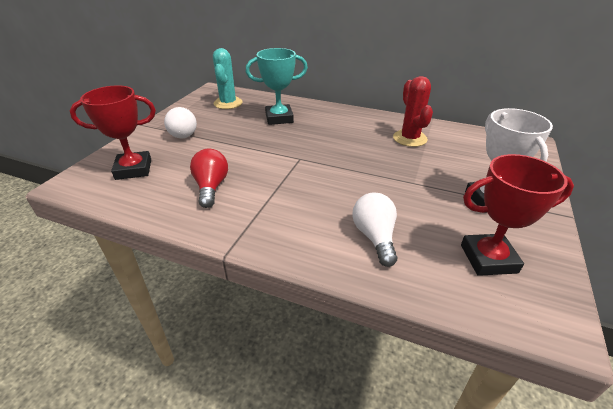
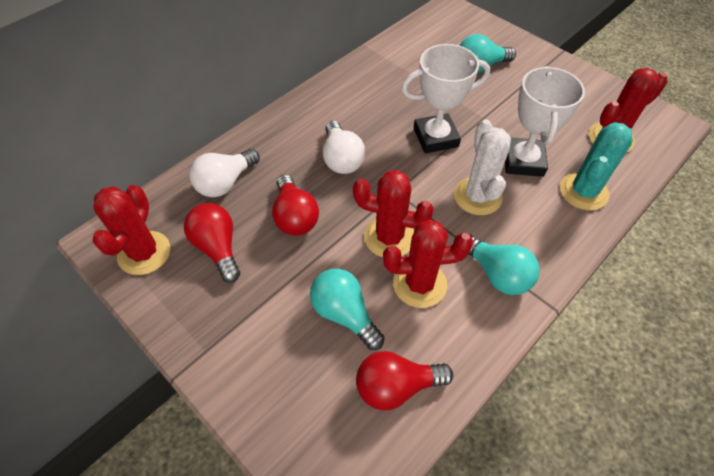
red cactus: 1 -> 4
red light bulb: 1 -> 3
red trophy: 2 -> 0
turquoise light bulb: 0 -> 3
turquoise trophy: 1 -> 0
white cactus: 0 -> 1
white trophy: 1 -> 2

